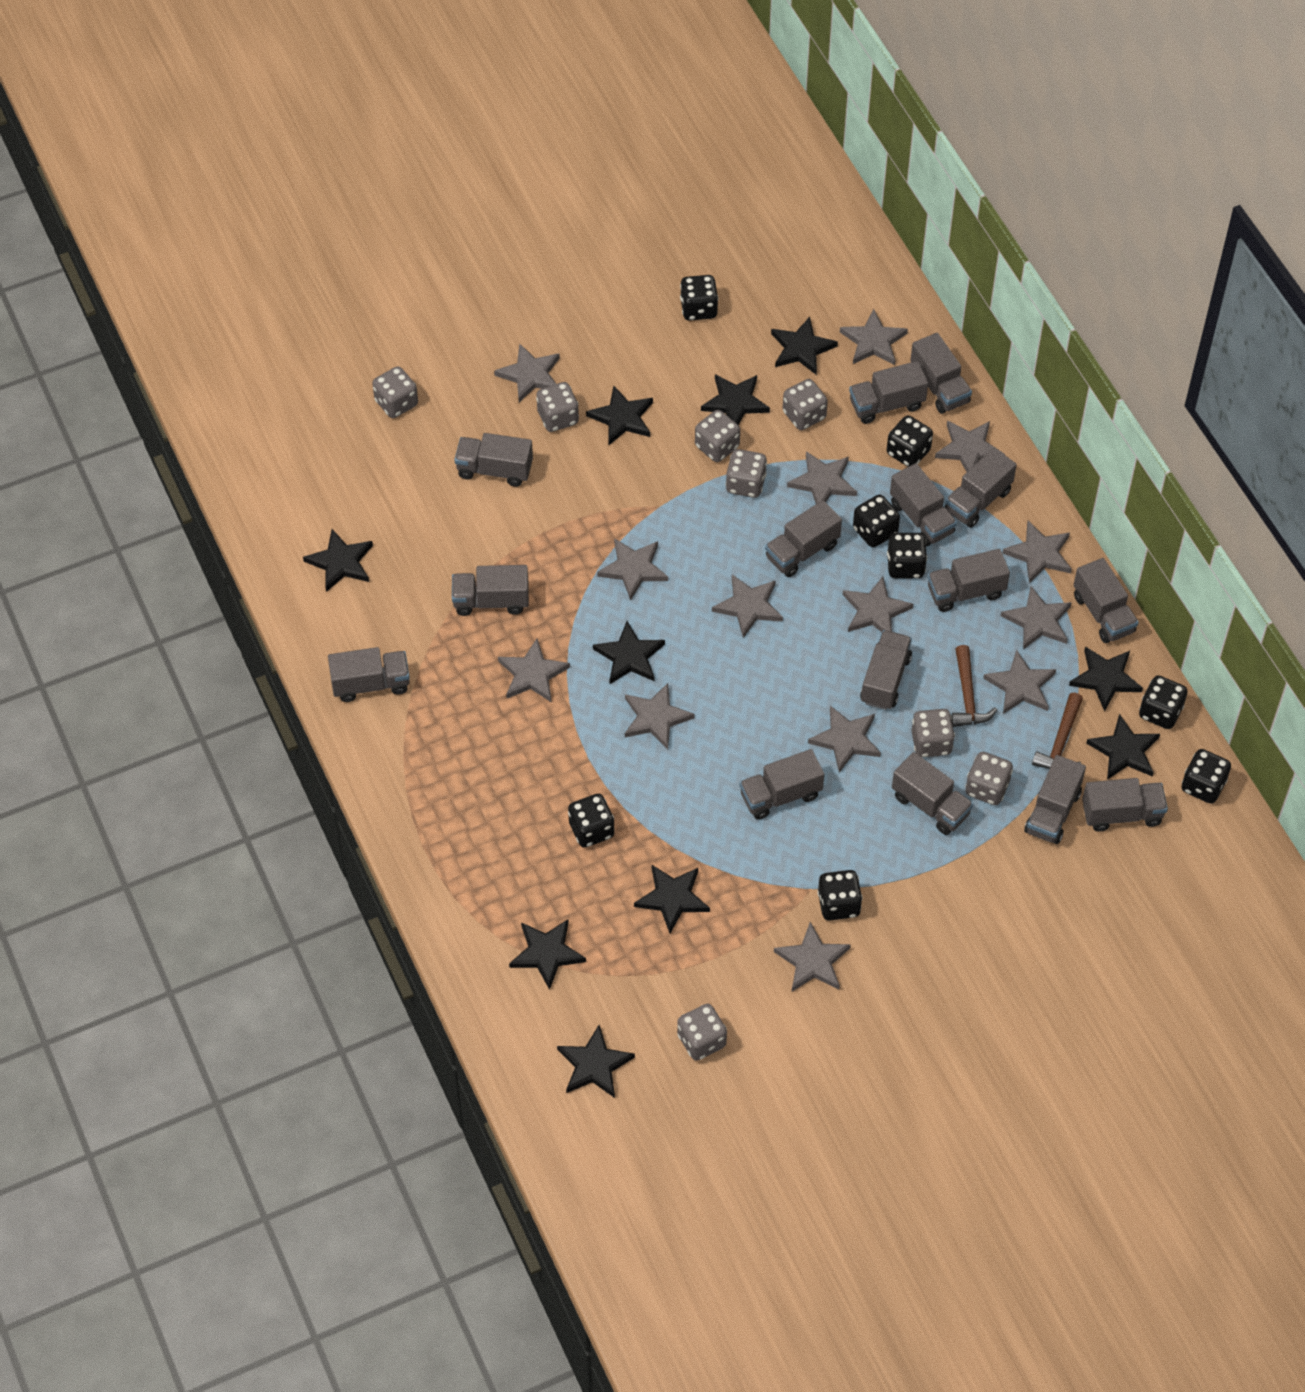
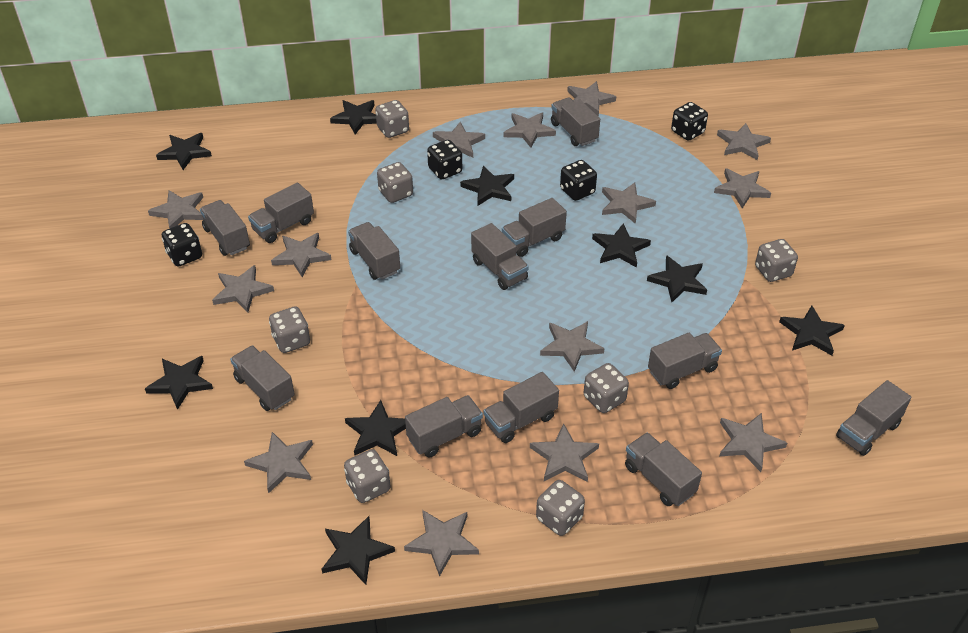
black dice: 8 -> 4
black star: 10 -> 9
brown hammer: 2 -> 0
grey dice: 8 -> 7
grey truck: 15 -> 12

